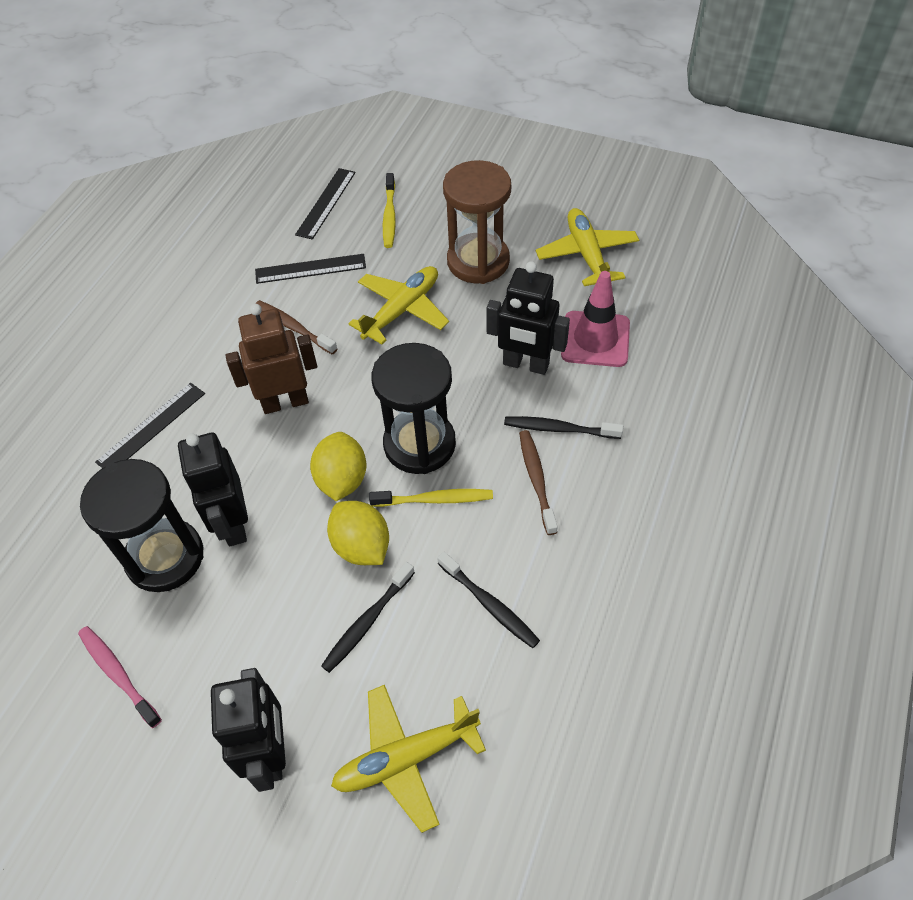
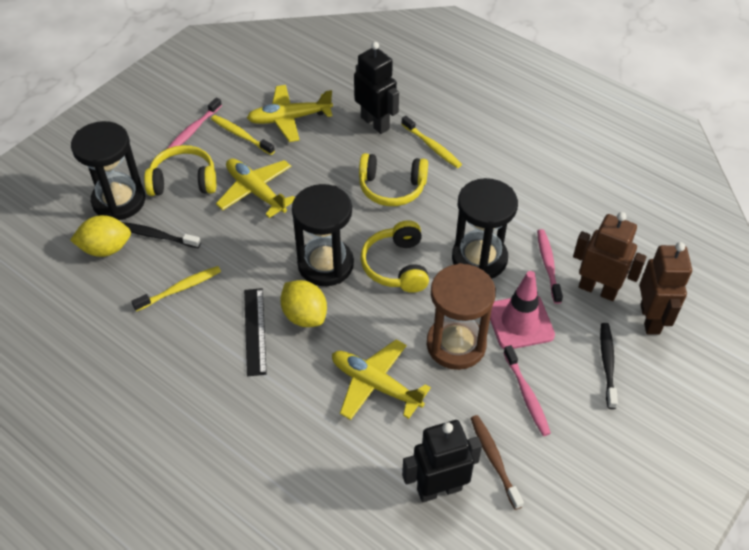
black hourglass: 2 -> 3
black robot: 3 -> 2
black ruler: 3 -> 1
black toothbrush: 3 -> 2
brown robot: 1 -> 2
brown toothbrush: 2 -> 1
pink toothbrush: 1 -> 3
yellow headphones: 0 -> 3
yellow toothbrush: 2 -> 3

